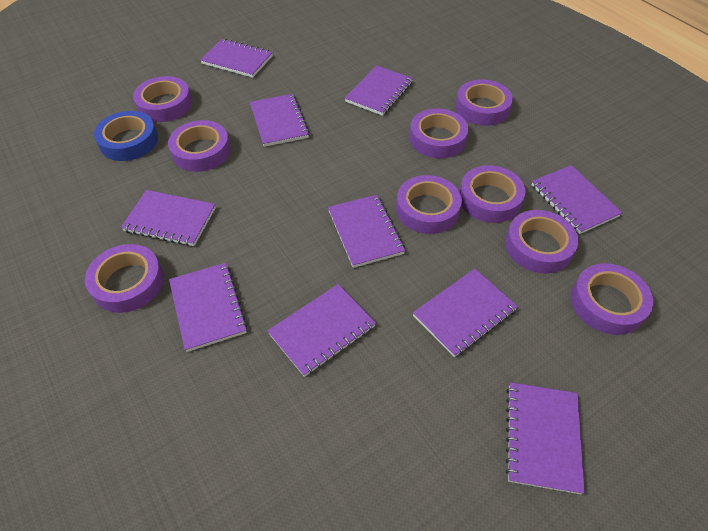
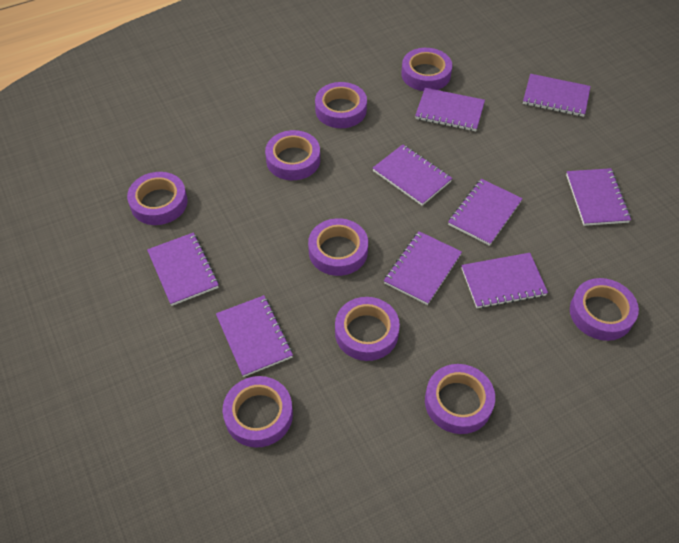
blue tape: 1 -> 0
purple notebook: 10 -> 9

